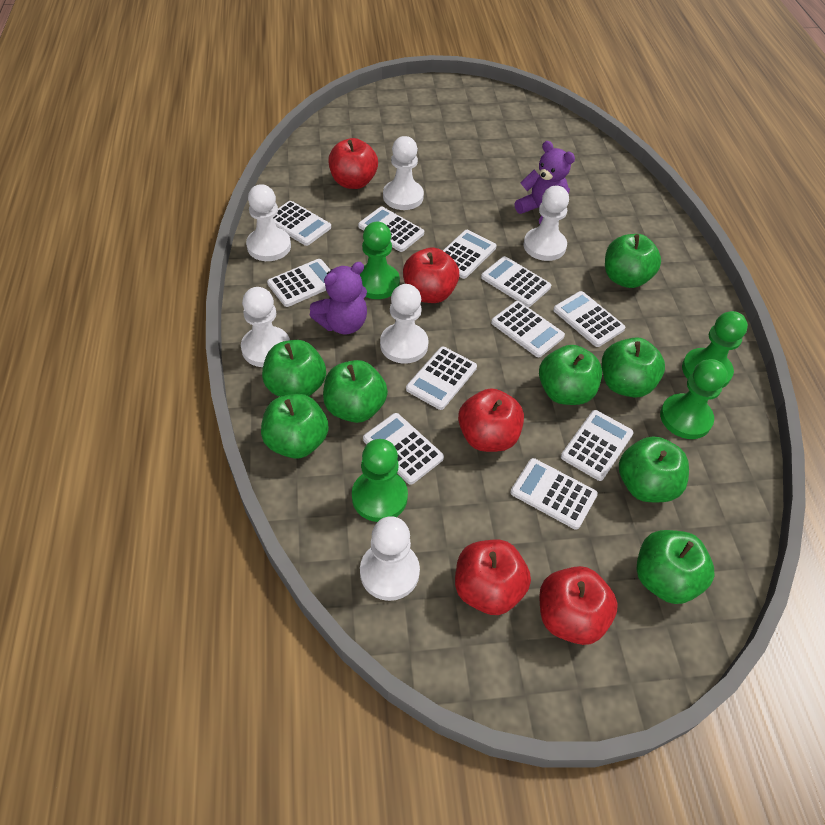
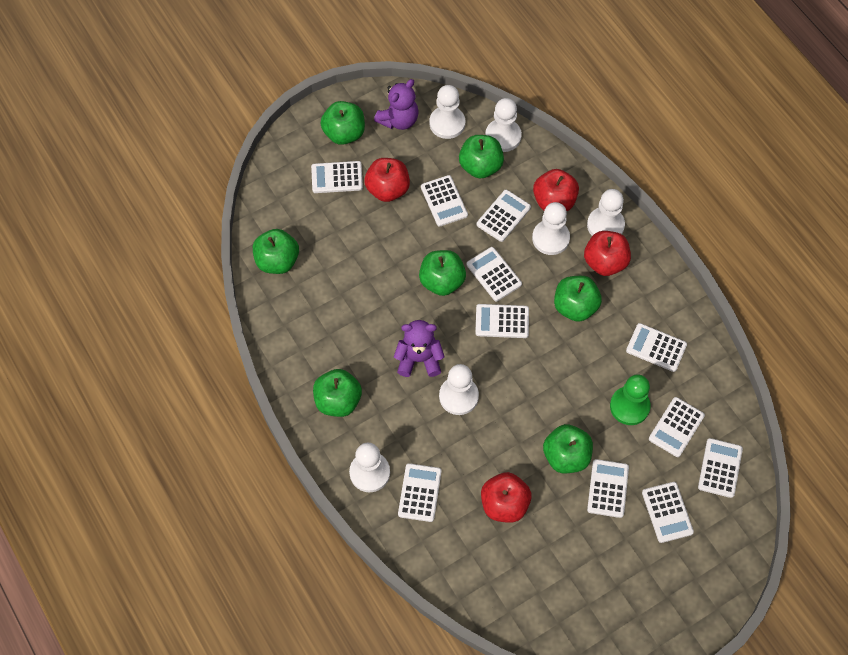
green apple: 8 -> 7
green pawn: 4 -> 1
red apple: 5 -> 4

